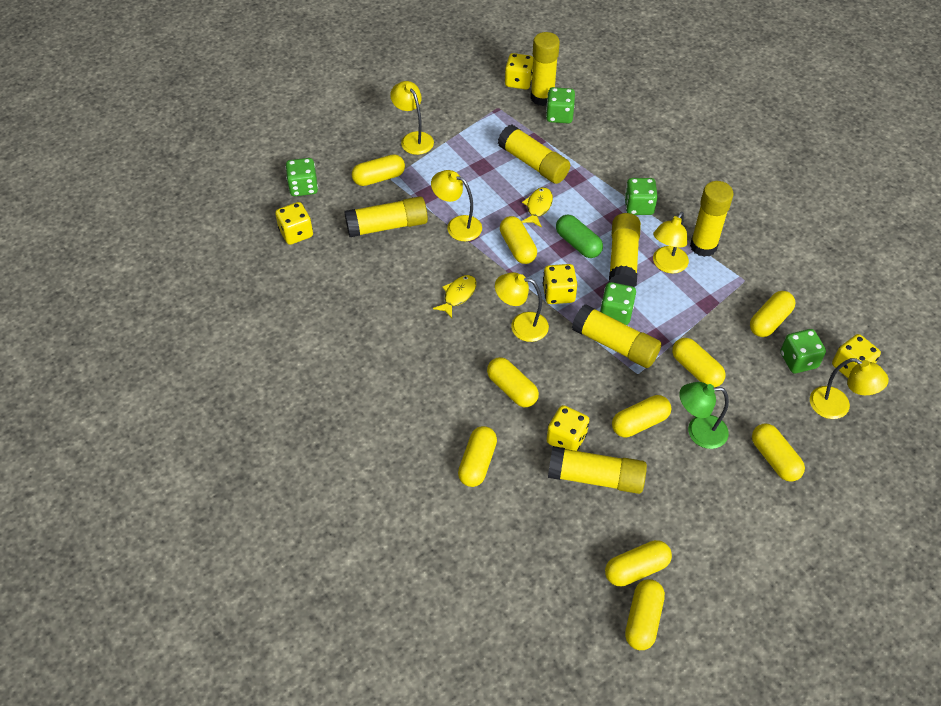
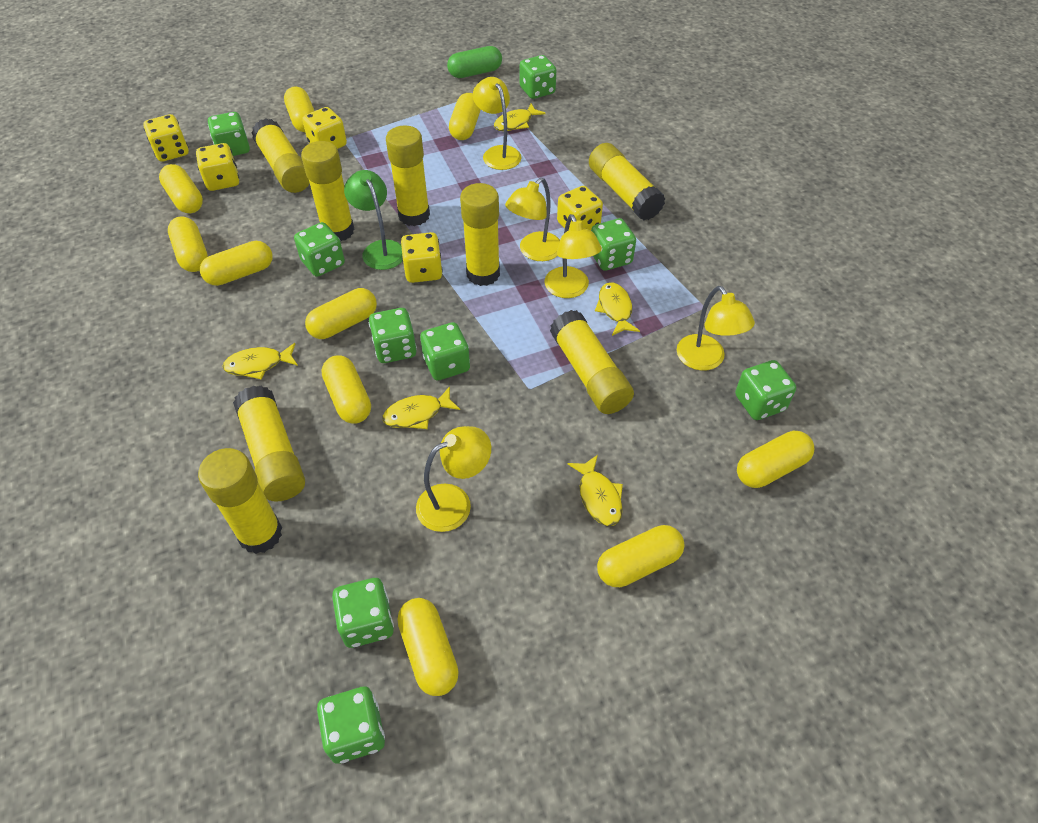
green dice: 5 -> 9
yellow fish: 2 -> 5
yellow glue stick: 7 -> 8

